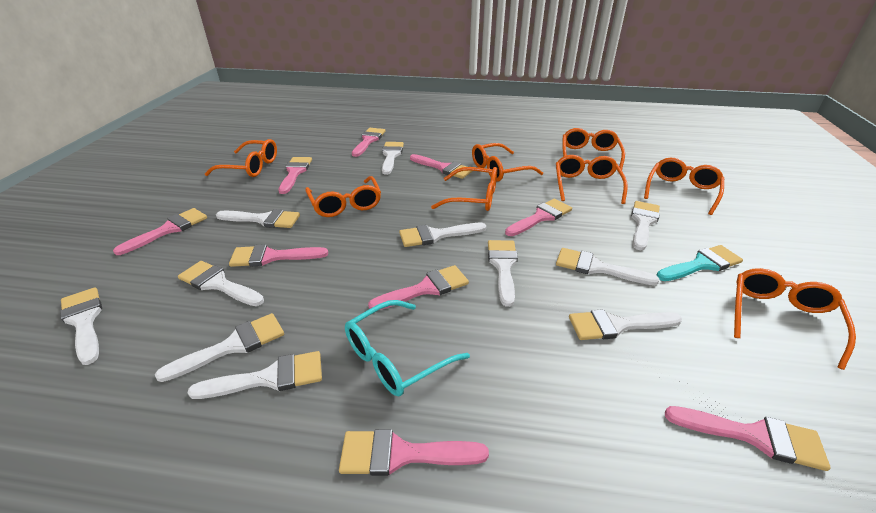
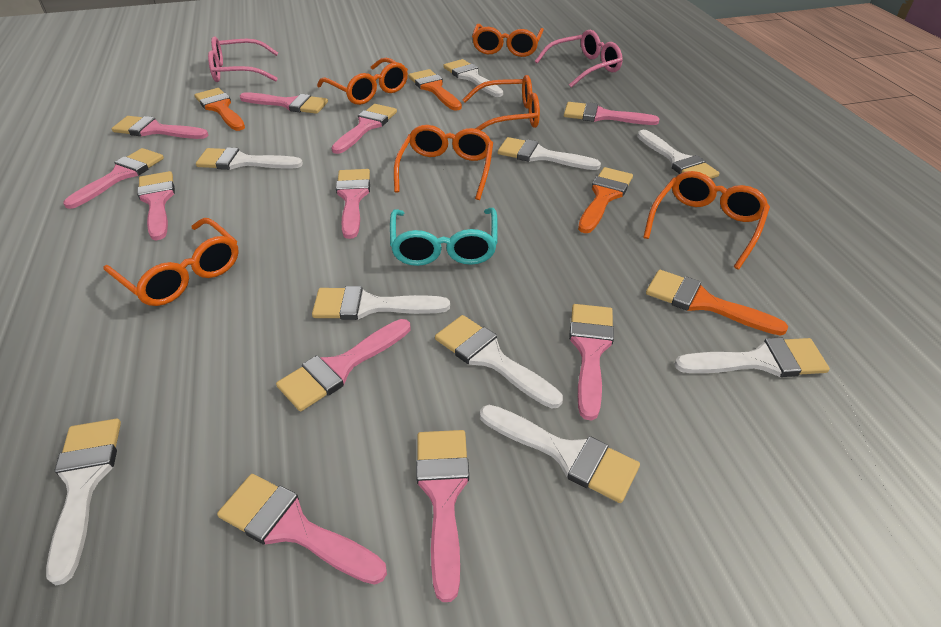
orange brush: 0 -> 4
orange glasses: 8 -> 6
pink brush: 9 -> 11
pink glasses: 0 -> 2
turquoise brush: 1 -> 0
white brush: 11 -> 9

